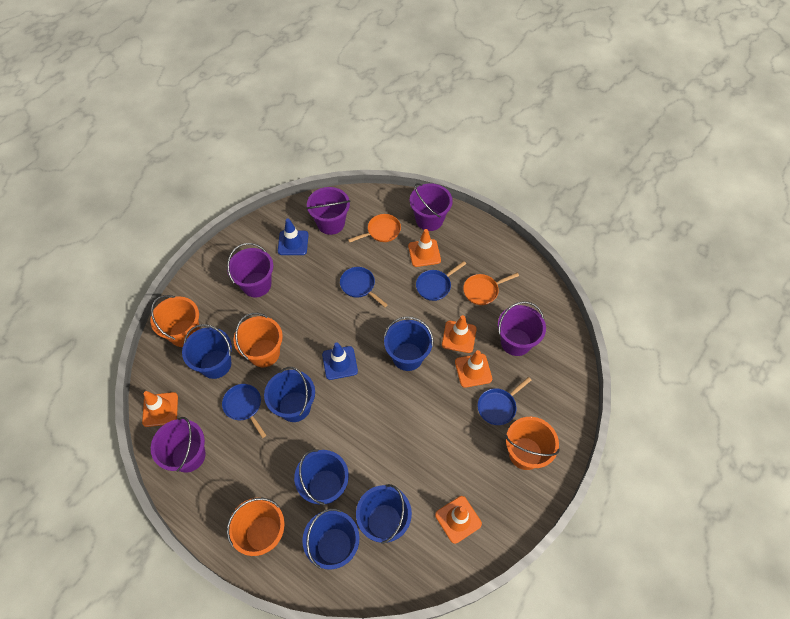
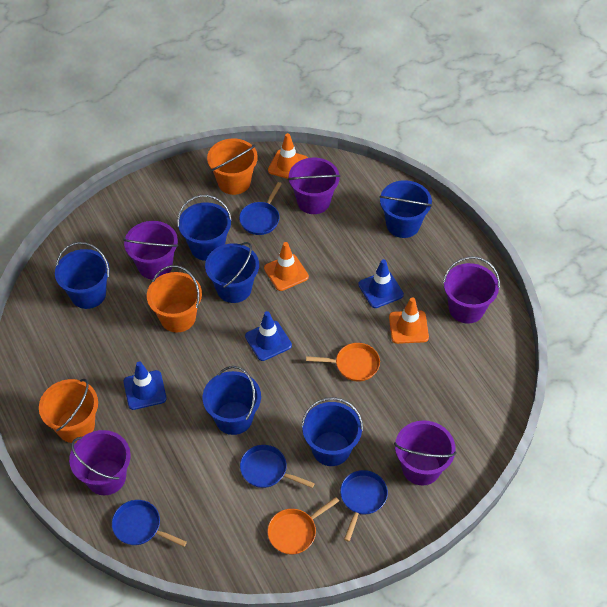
blue traffic cone: 2 -> 3
orange bucket: 4 -> 3
orange traffic cone: 5 -> 3

